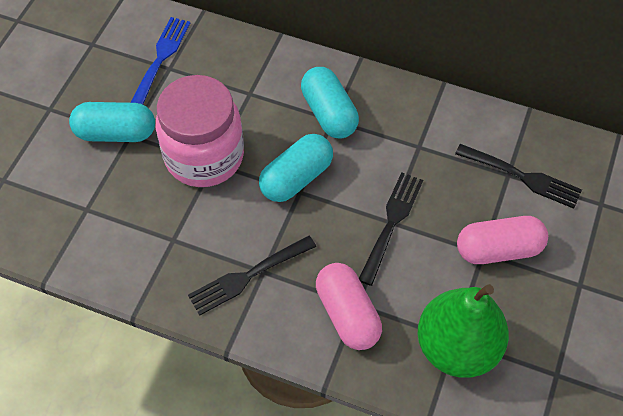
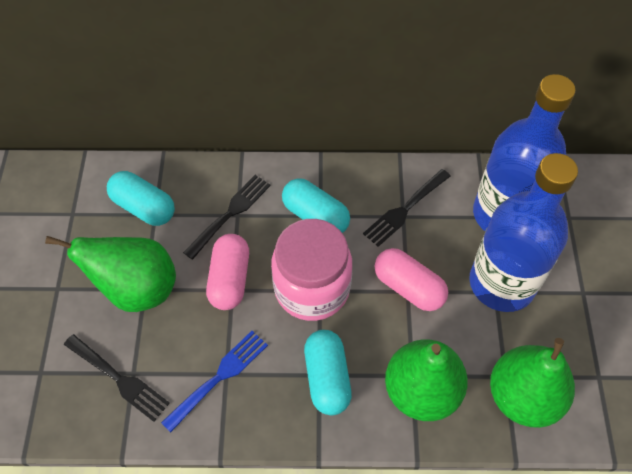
blue bottle: 0 -> 2
green pear: 1 -> 3

